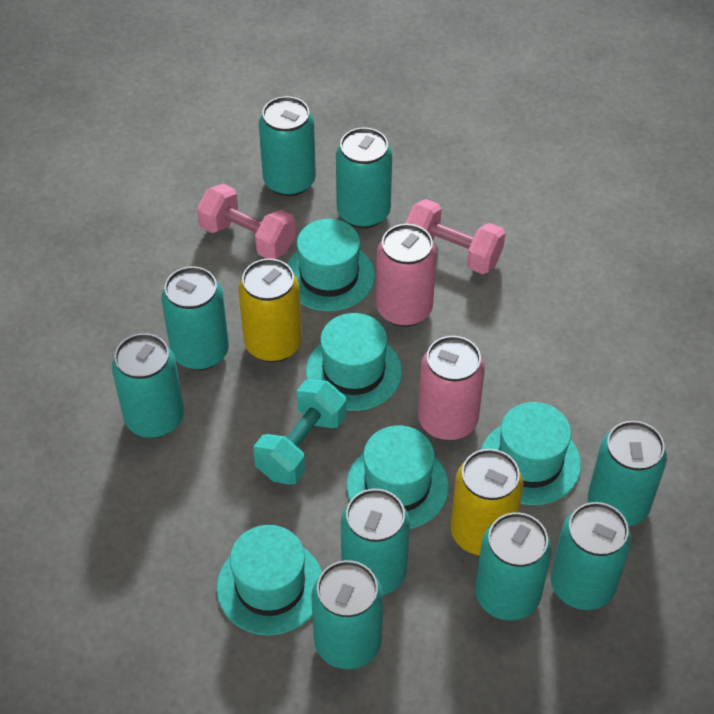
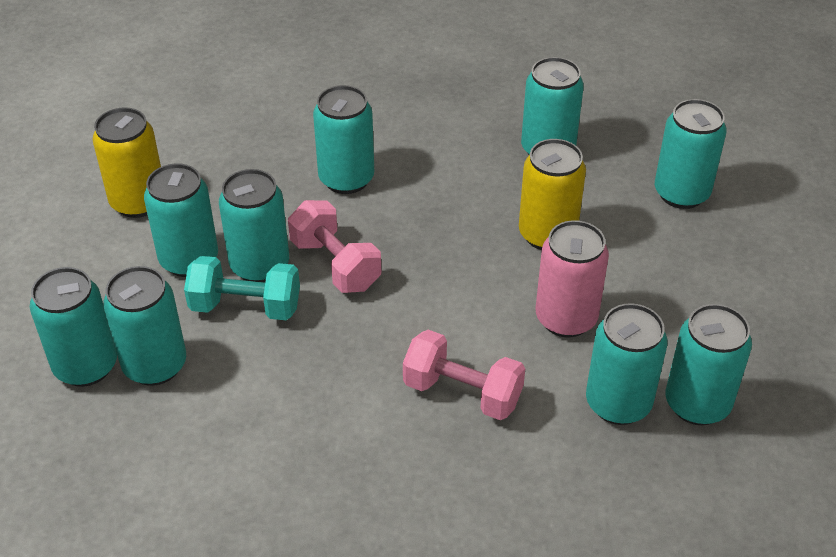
pink can: 2 -> 1
turquoise hat: 5 -> 0

